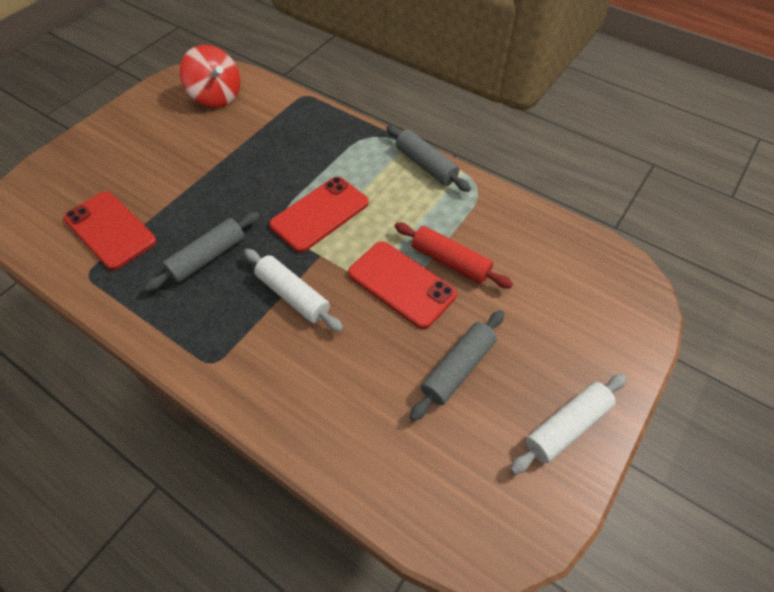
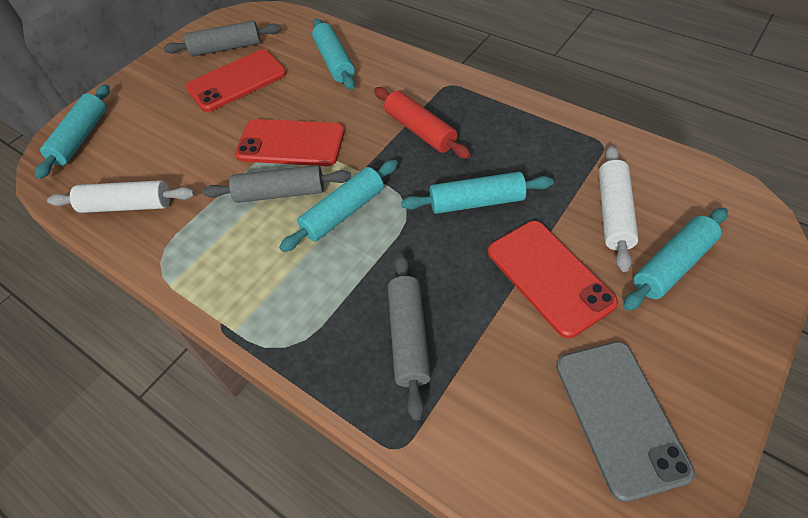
grey phone: 0 -> 1
red spinning top: 1 -> 0
turquoise rolling pin: 0 -> 5

